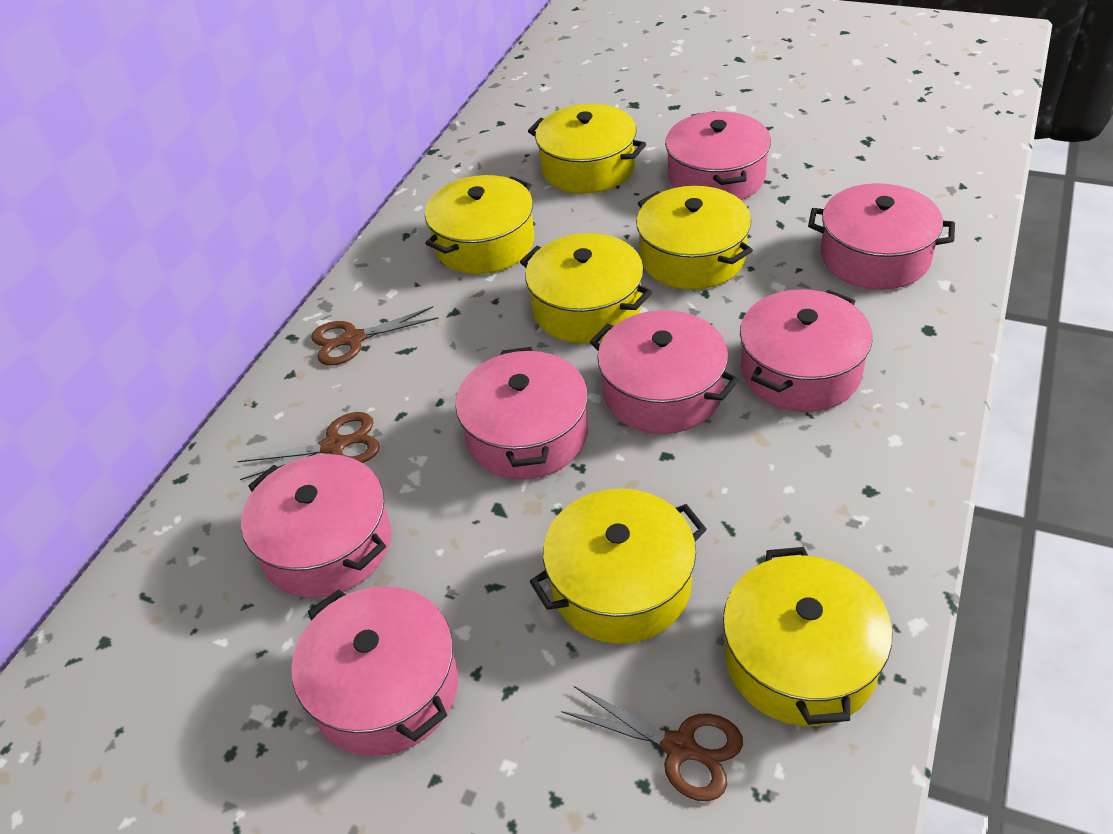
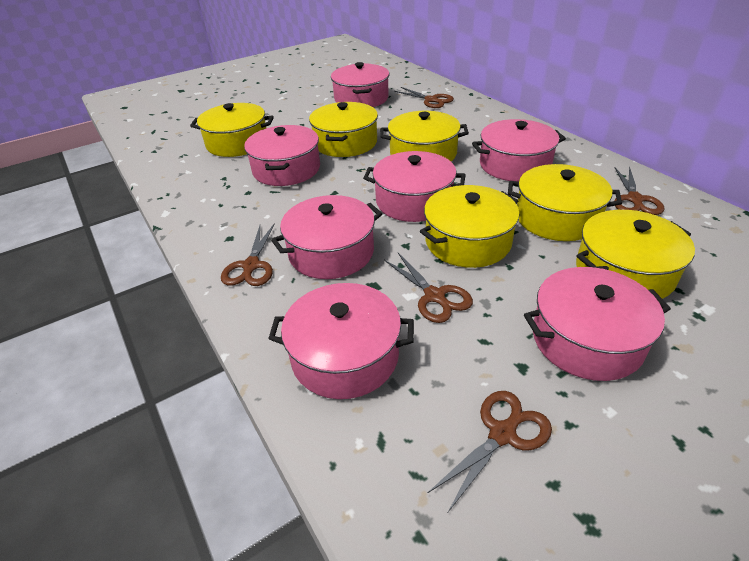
brown scissors: 3 -> 5

